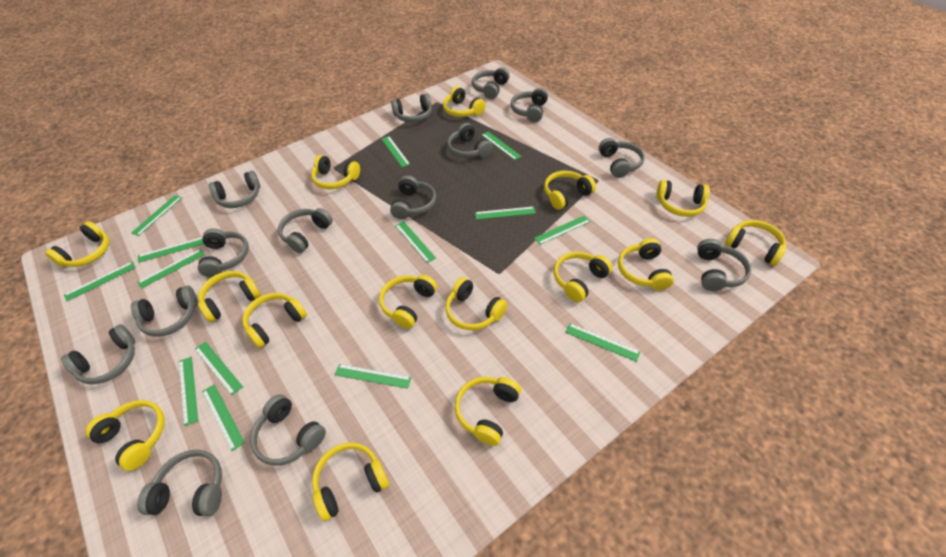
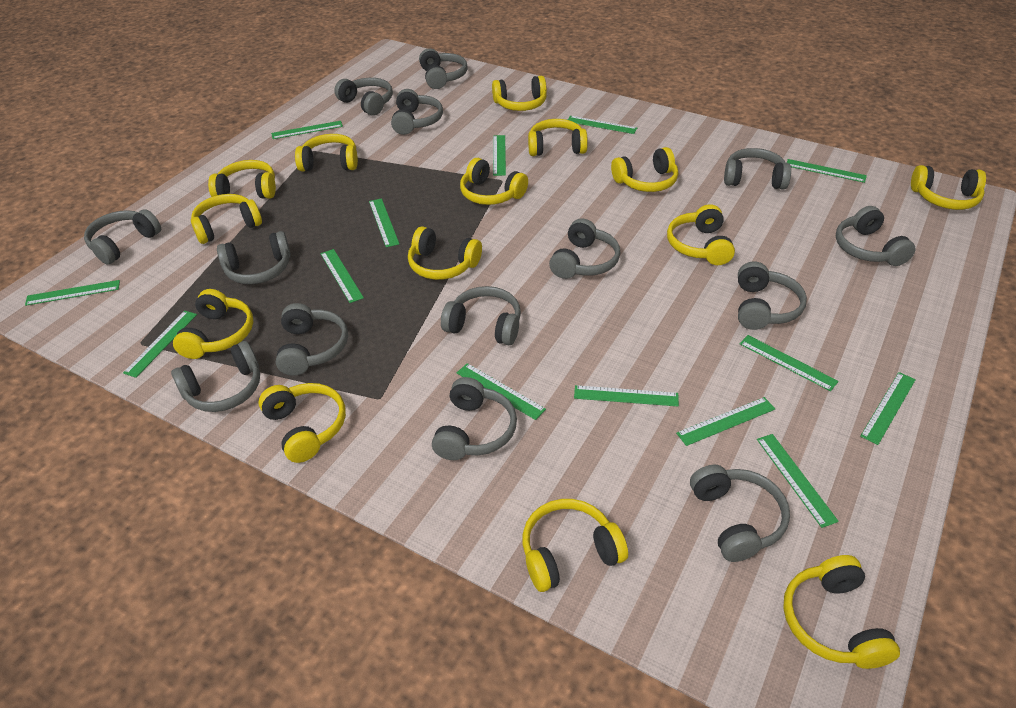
yellow headphones: 15 -> 14

